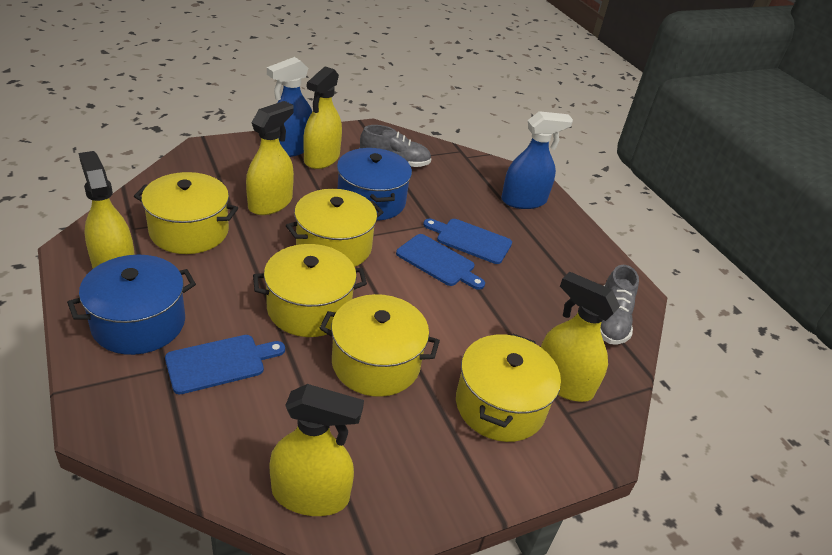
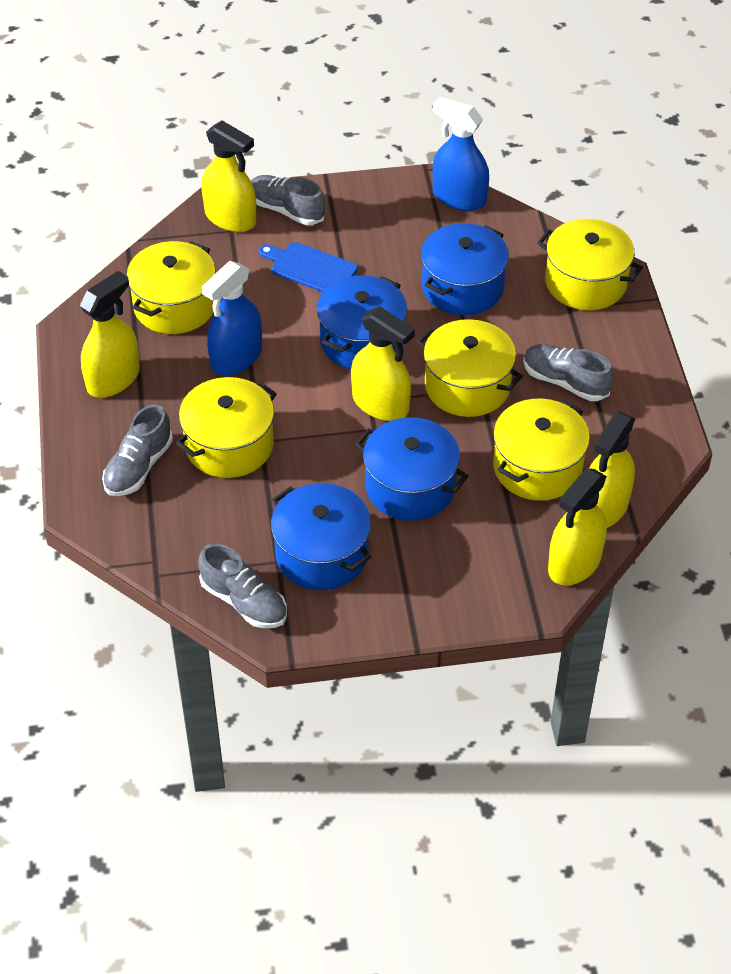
blue cutting board: 3 -> 1
blue pot: 2 -> 4
grey shoe: 2 -> 4

